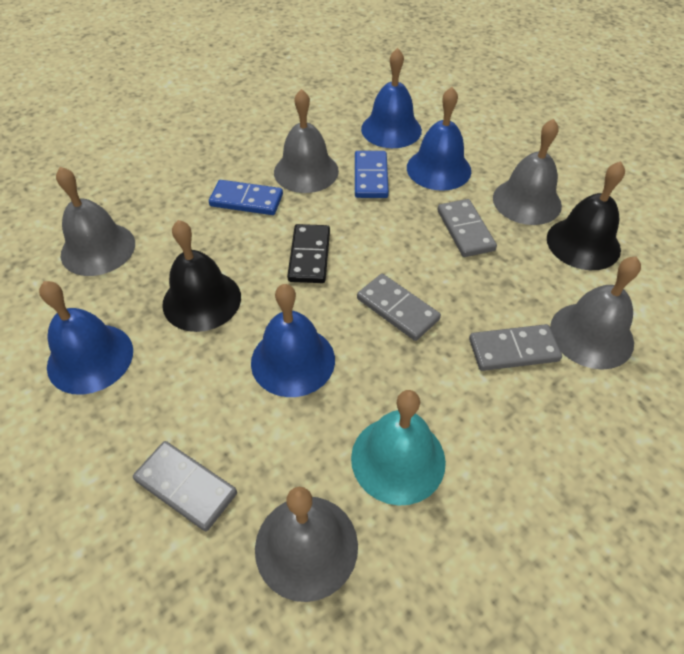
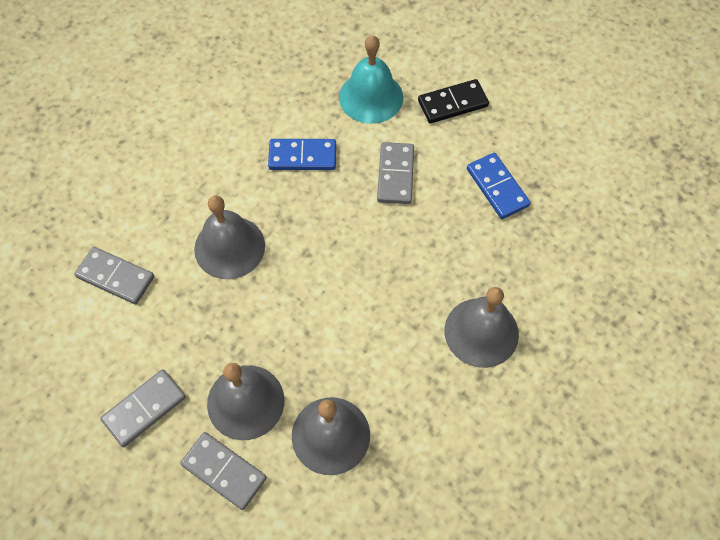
black bell: 2 -> 0
blue bell: 4 -> 0
grey bell: 5 -> 4

